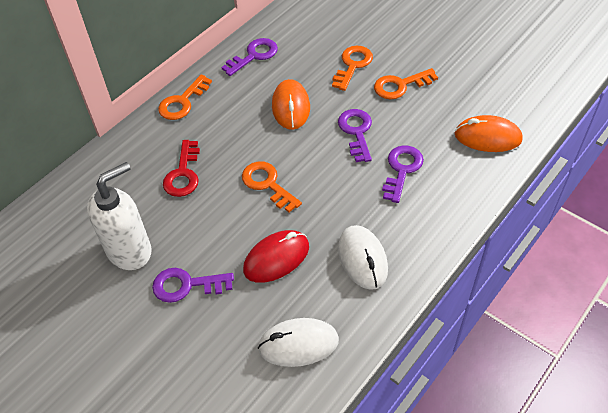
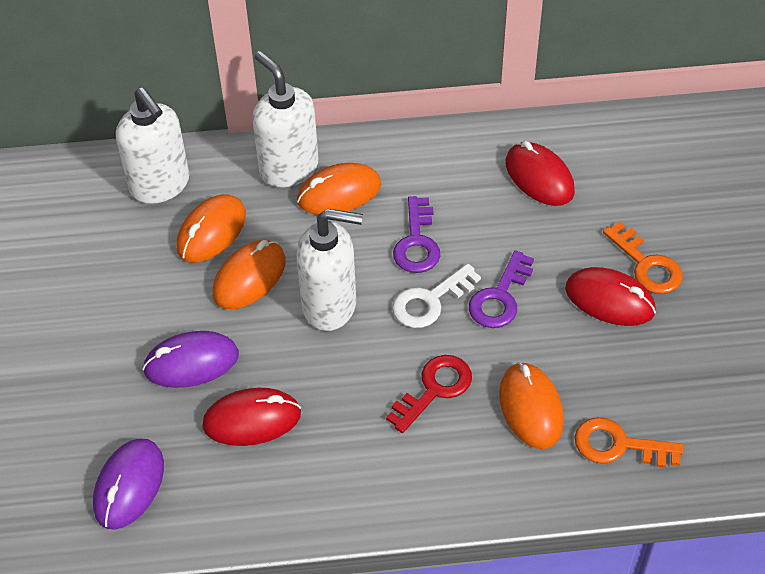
orange key: 4 -> 2
orange mouse: 2 -> 4
purple key: 4 -> 2
purple mouse: 0 -> 2
red mouse: 1 -> 3
white key: 0 -> 1
white mouse: 2 -> 0
white soap dispenser: 1 -> 3

